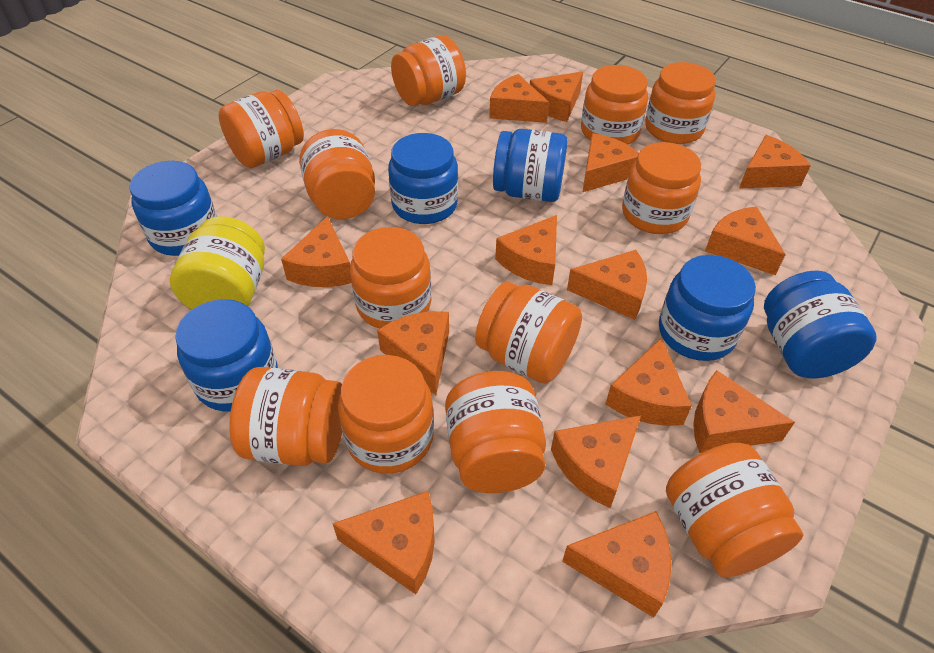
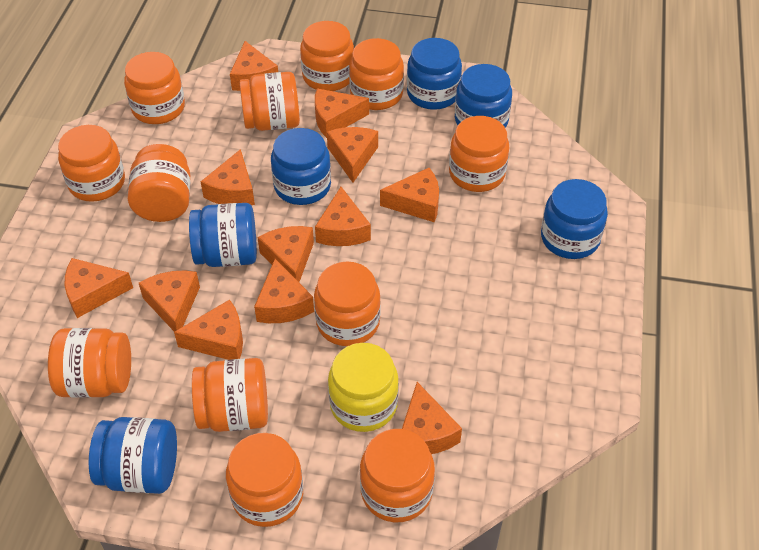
orange cheese: 14 -> 12

